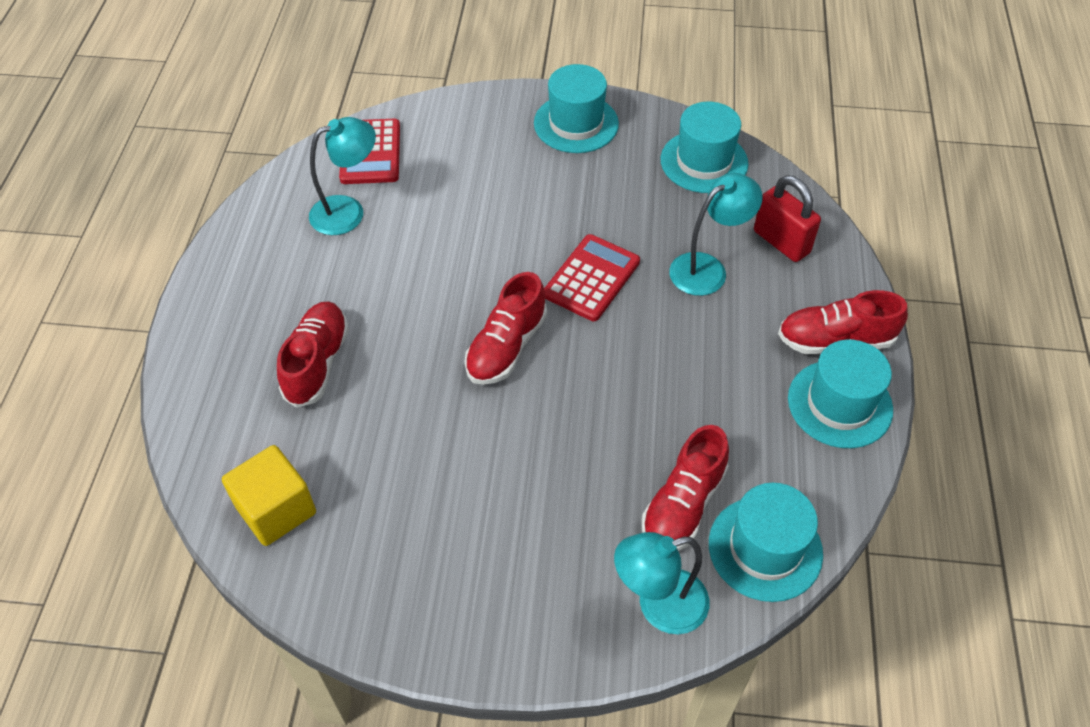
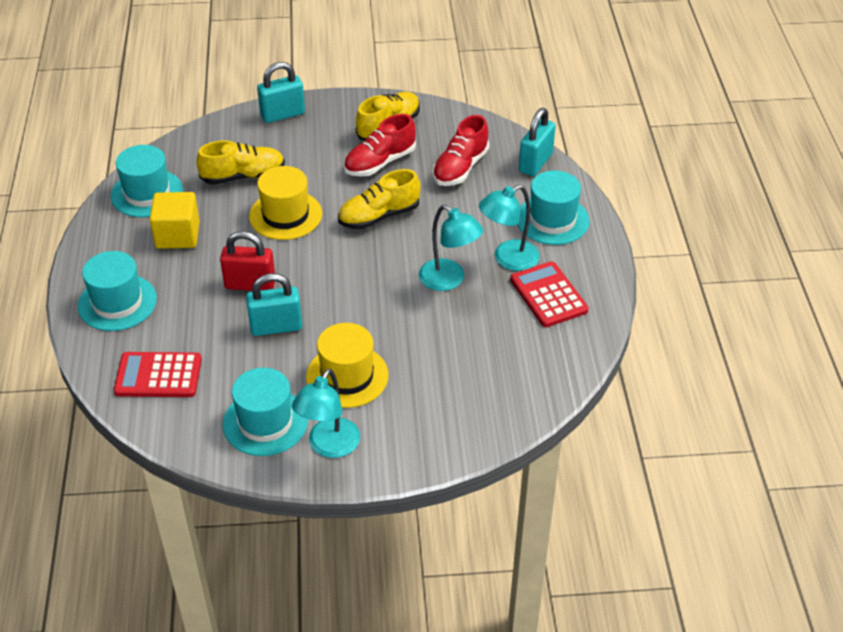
red shoe: 4 -> 2
turquoise padlock: 0 -> 3
yellow hat: 0 -> 2
yellow shoe: 0 -> 3

